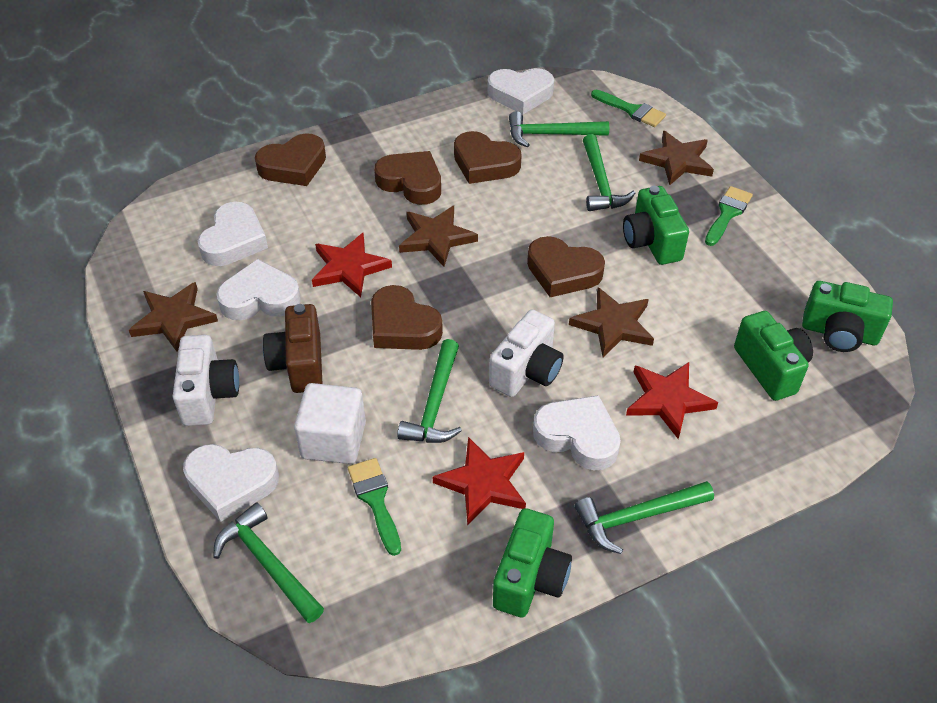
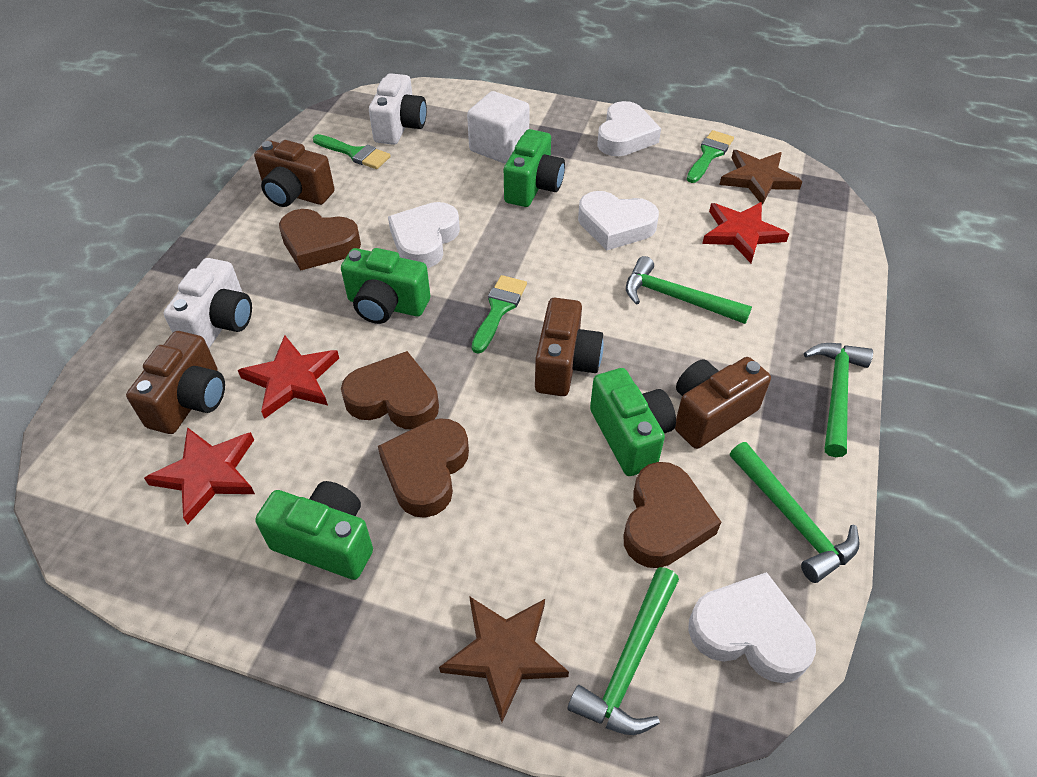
brown camera: 1 -> 4
brown heart: 5 -> 4
brown star: 4 -> 2
green hammer: 5 -> 4
white heart: 5 -> 4

